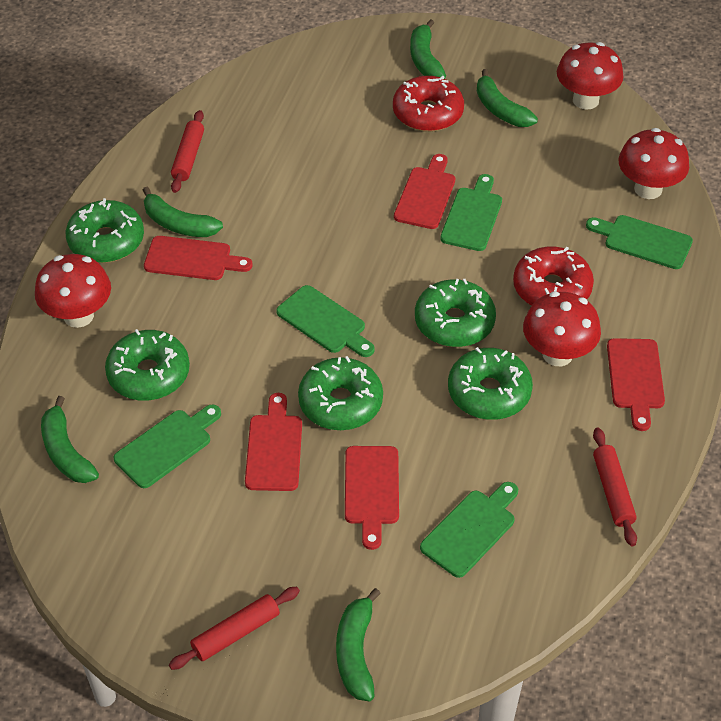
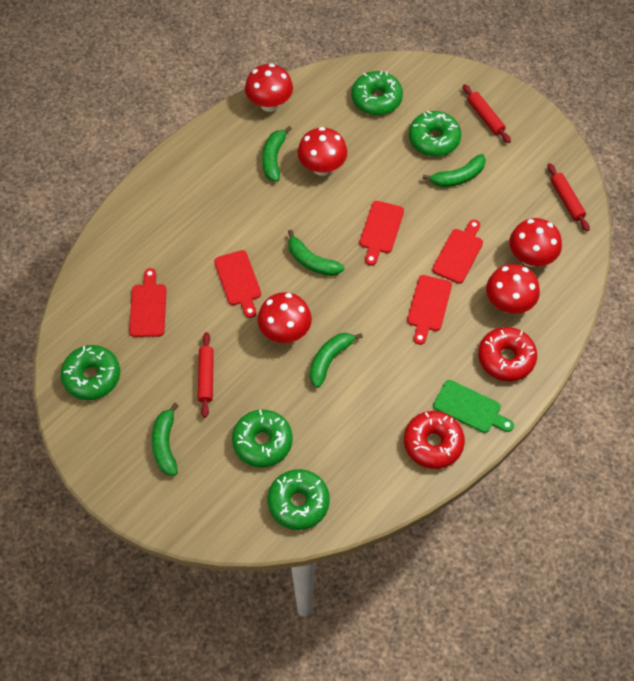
green cutting board: 5 -> 1
red mushroom: 4 -> 5

